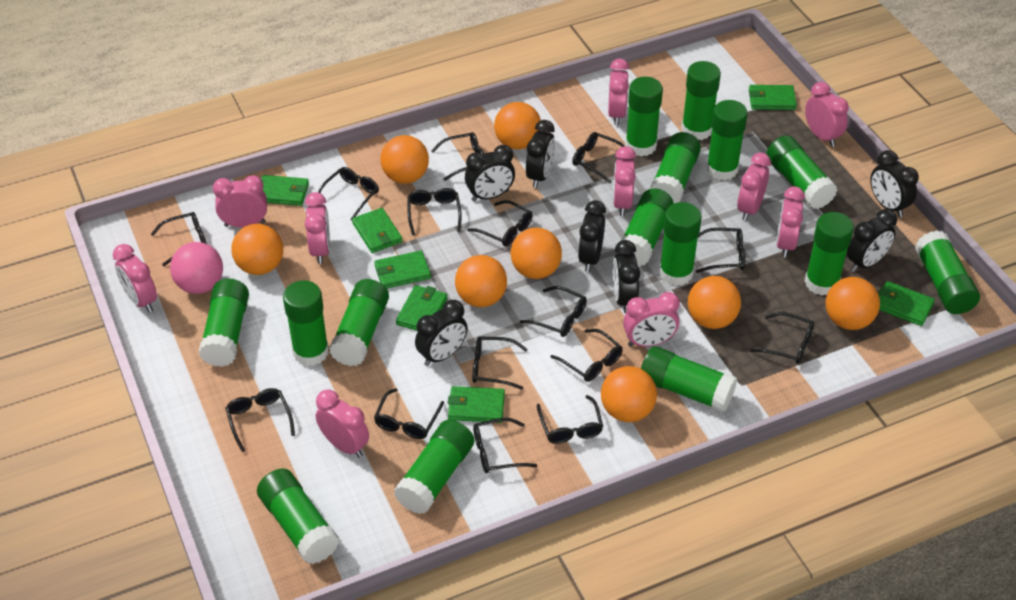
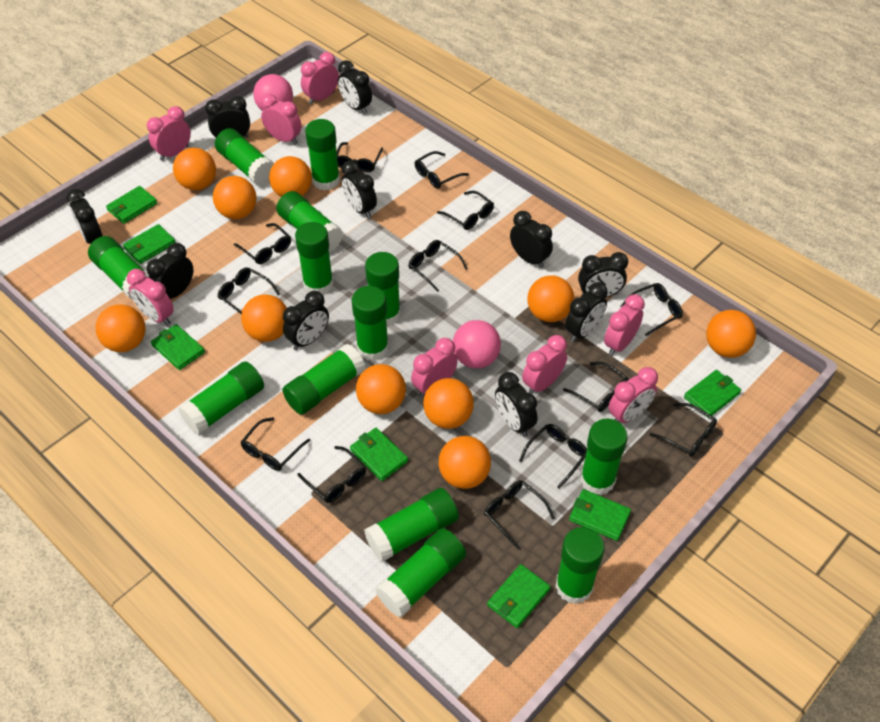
black clock: 7 -> 10
black glasses: 15 -> 13
green glue stick: 15 -> 13
orange ball: 8 -> 10
pink ball: 1 -> 2
pink clock: 10 -> 8

